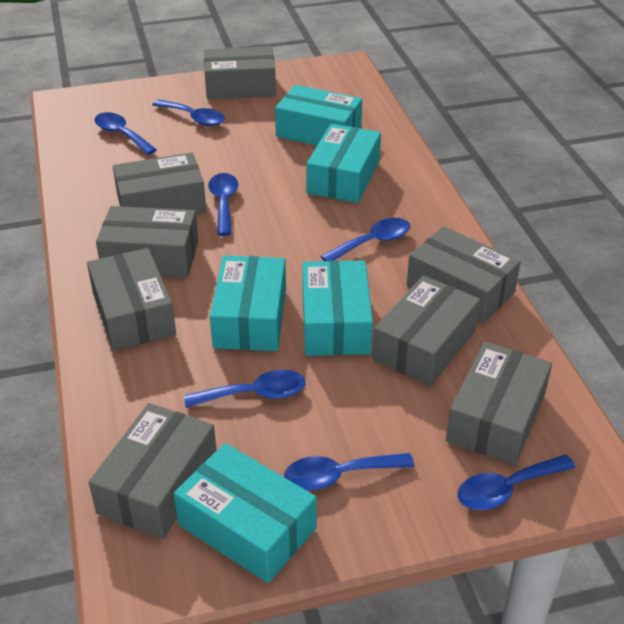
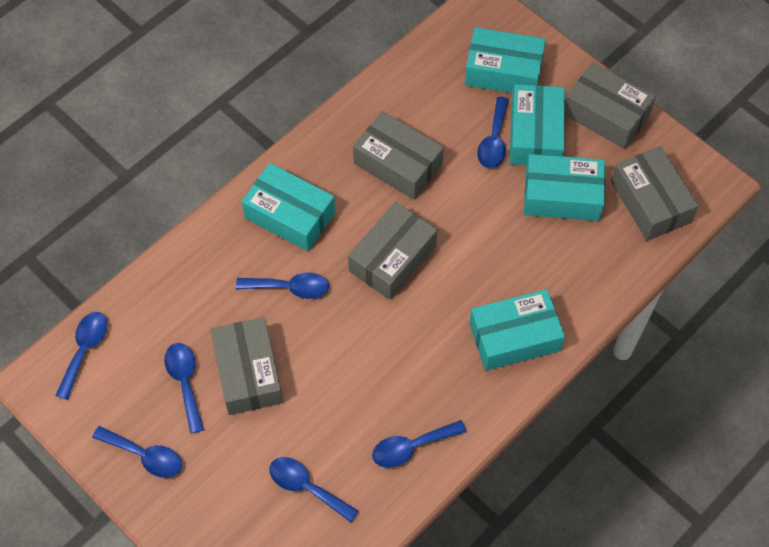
grey box: 8 -> 5

